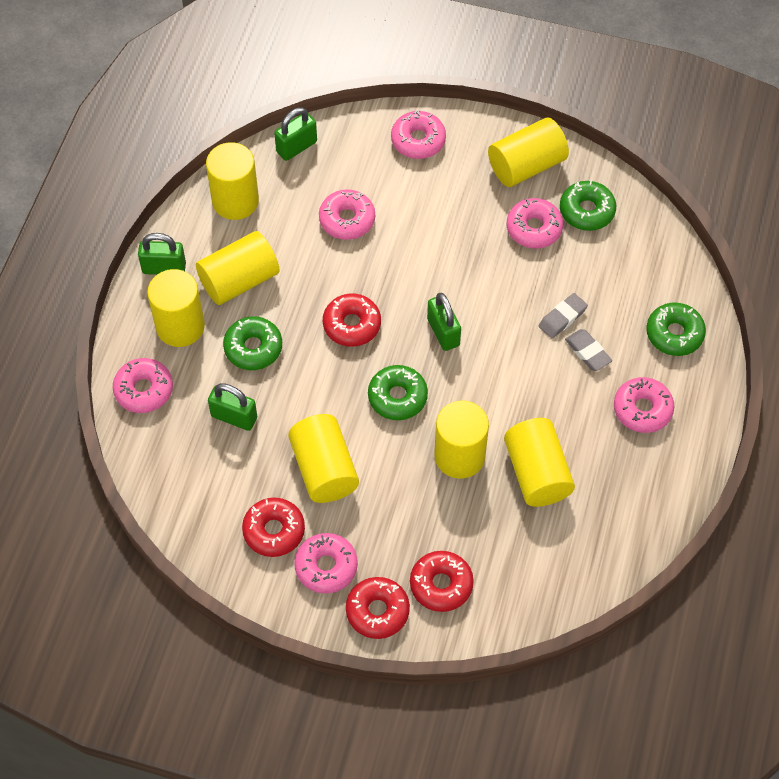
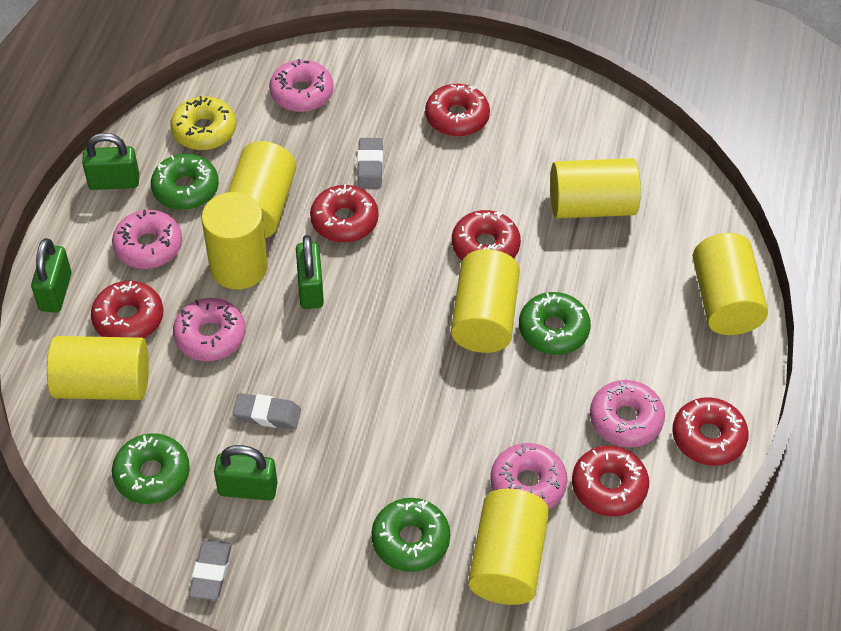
grey eraser: 2 -> 3
pink donut: 6 -> 5
red donut: 4 -> 6
yellow donut: 0 -> 1

